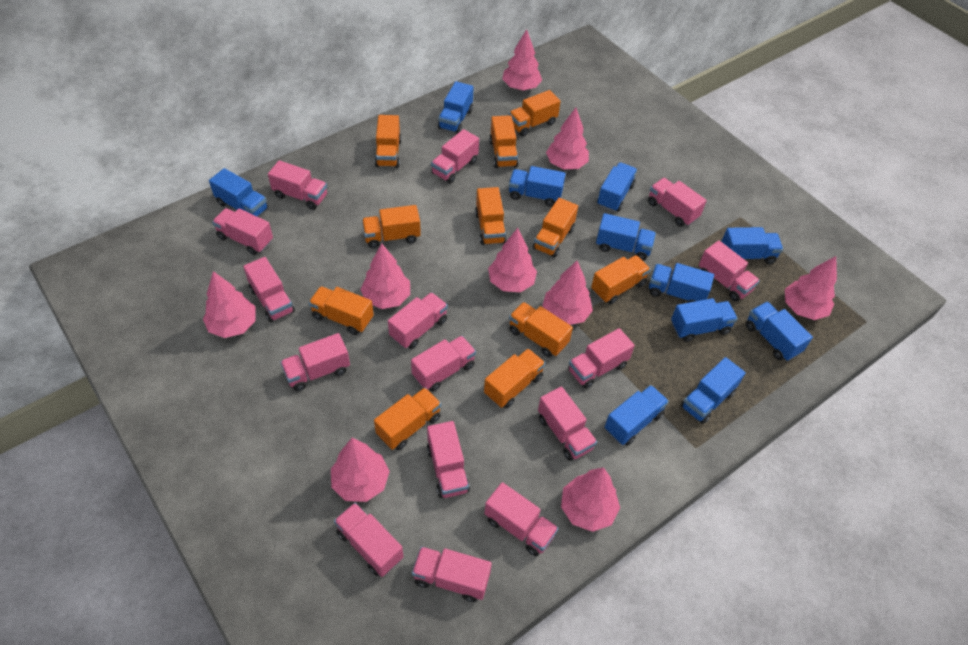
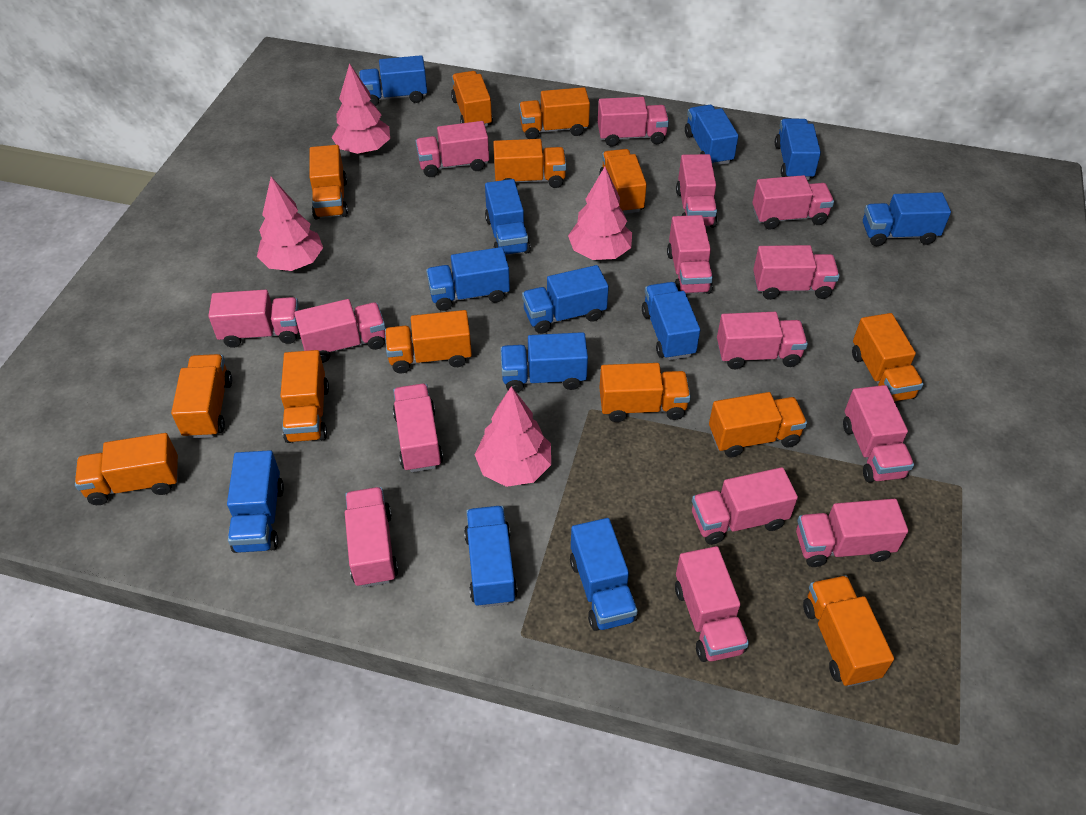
blue truck: 11 -> 12
orange truck: 11 -> 13
pink tree: 9 -> 4

